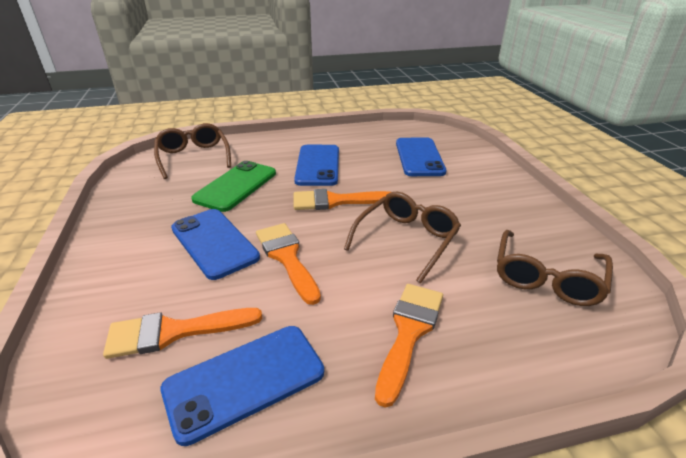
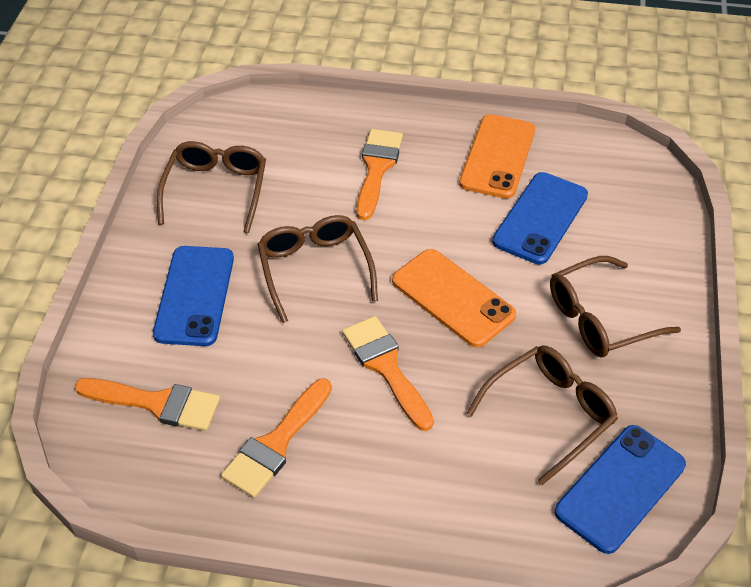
blue phone: 4 -> 3
brown glasses: 3 -> 4
green phone: 1 -> 0
orange phone: 0 -> 2

